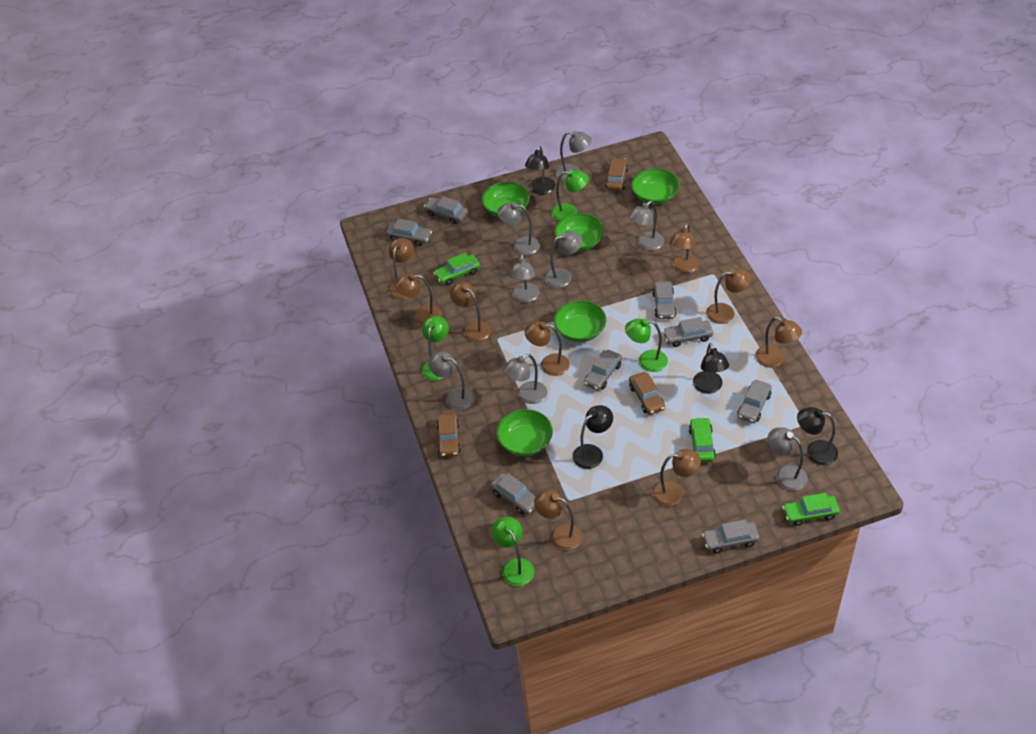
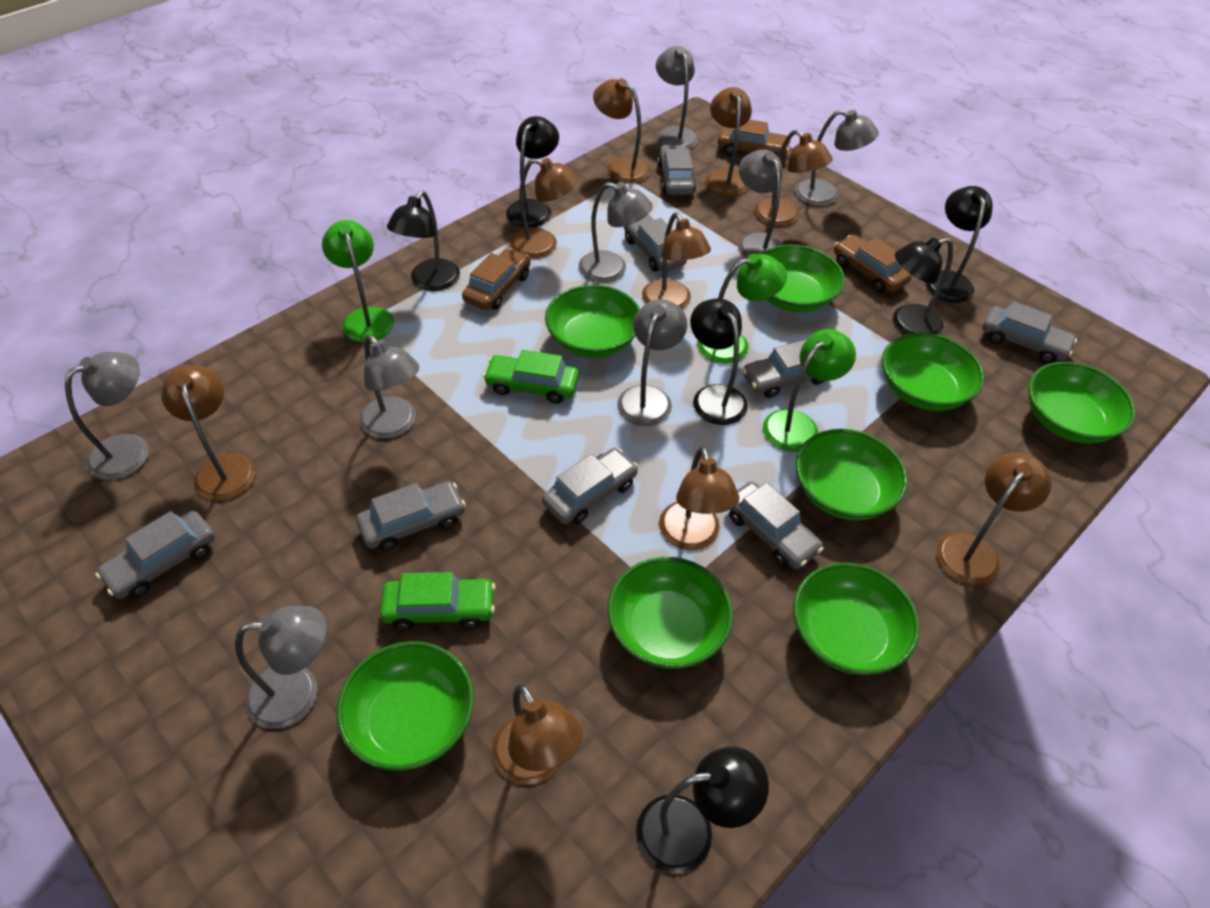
black lamp: 4 -> 6
green bowl: 5 -> 8
green car: 3 -> 2
green lamp: 4 -> 3

